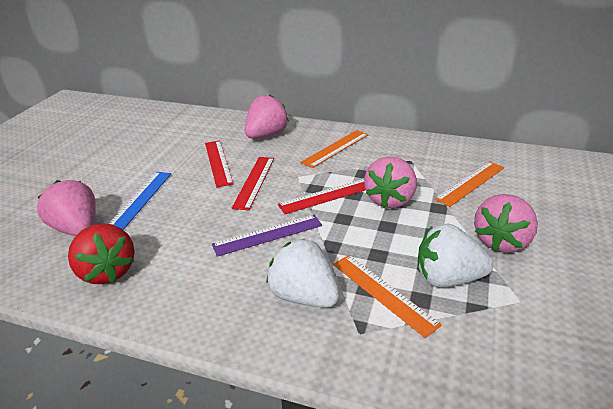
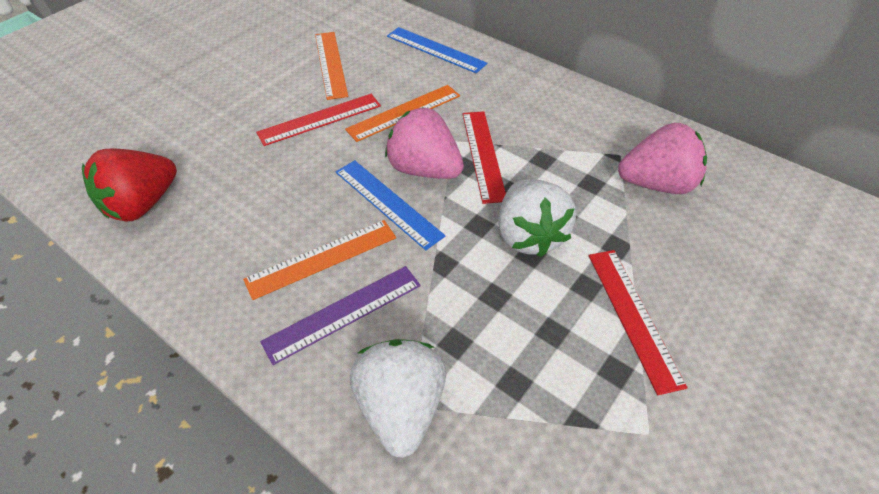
blue ruler: 1 -> 2
pink strawberry: 4 -> 2

